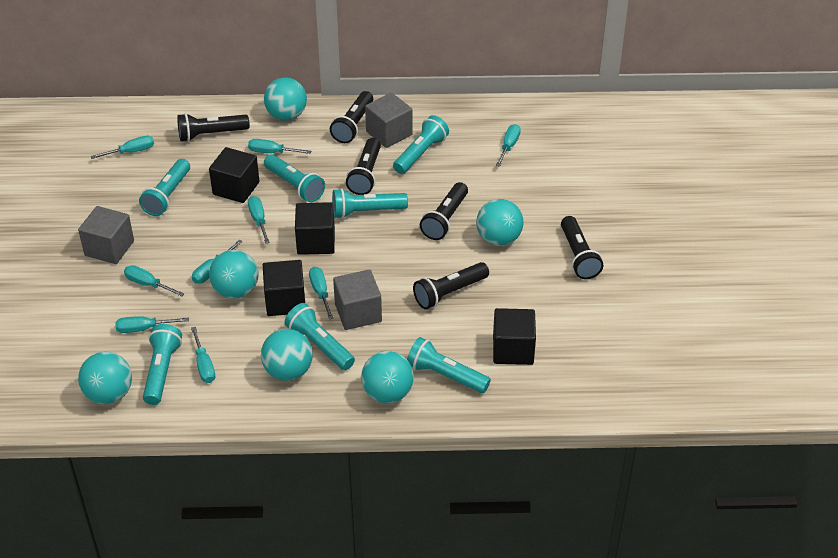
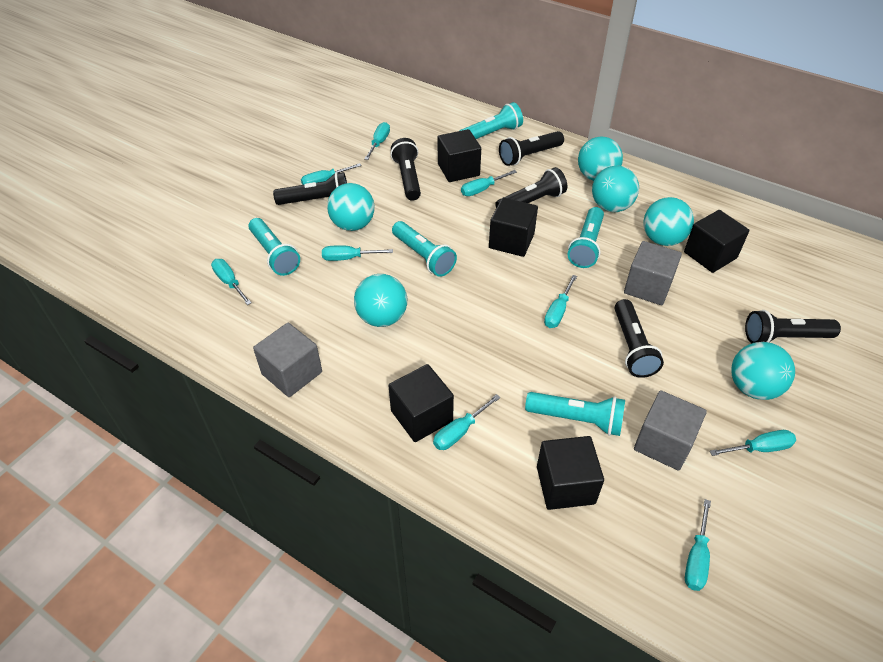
black cube: 4 -> 5
turquoise flashlight: 7 -> 5

